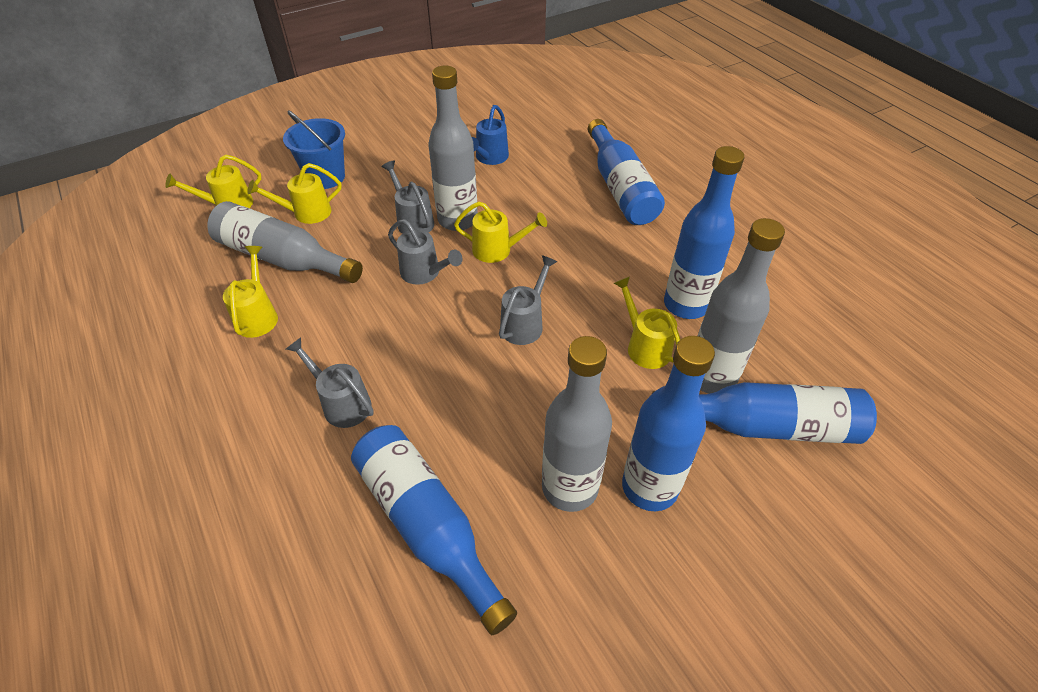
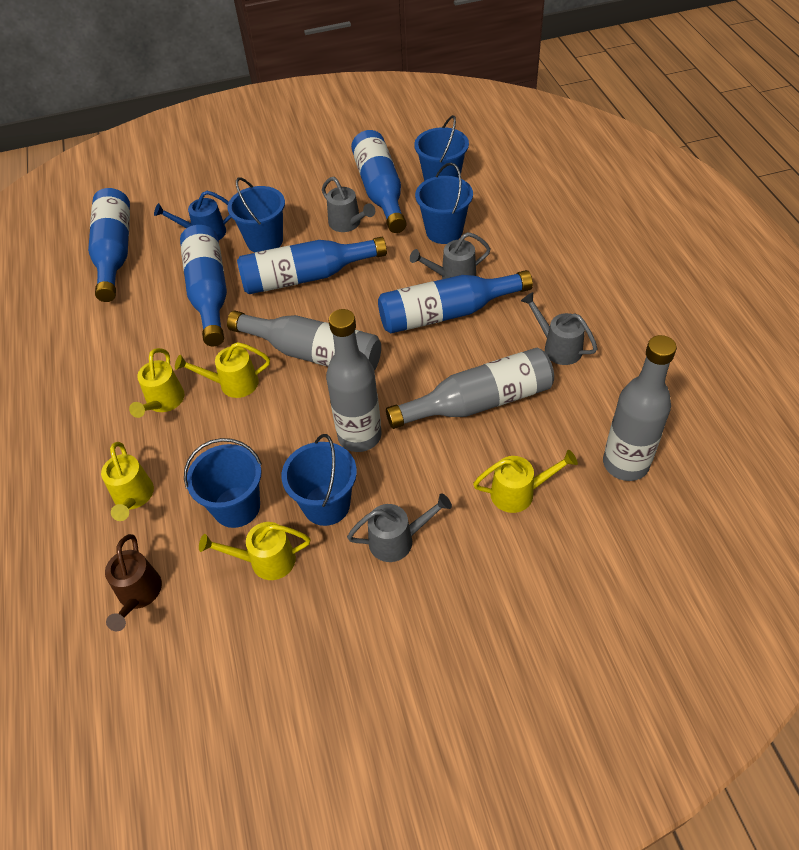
blue bucket: 1 -> 5
brown watering can: 0 -> 1

